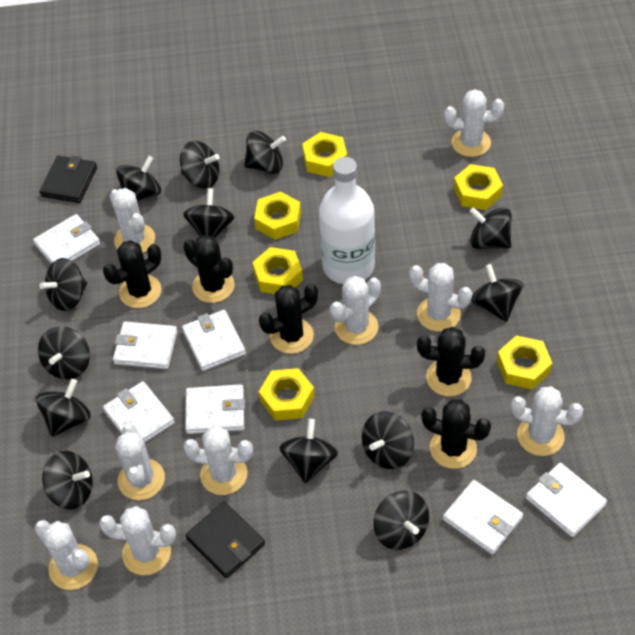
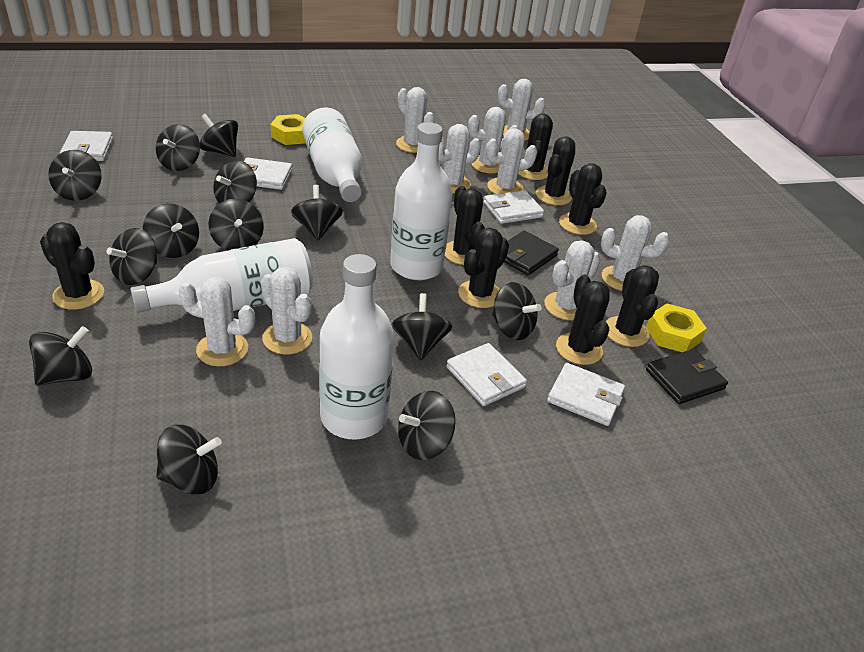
black cactus: 5 -> 8
white bottle: 1 -> 4
white wallet: 7 -> 5
yellow nut: 6 -> 2

